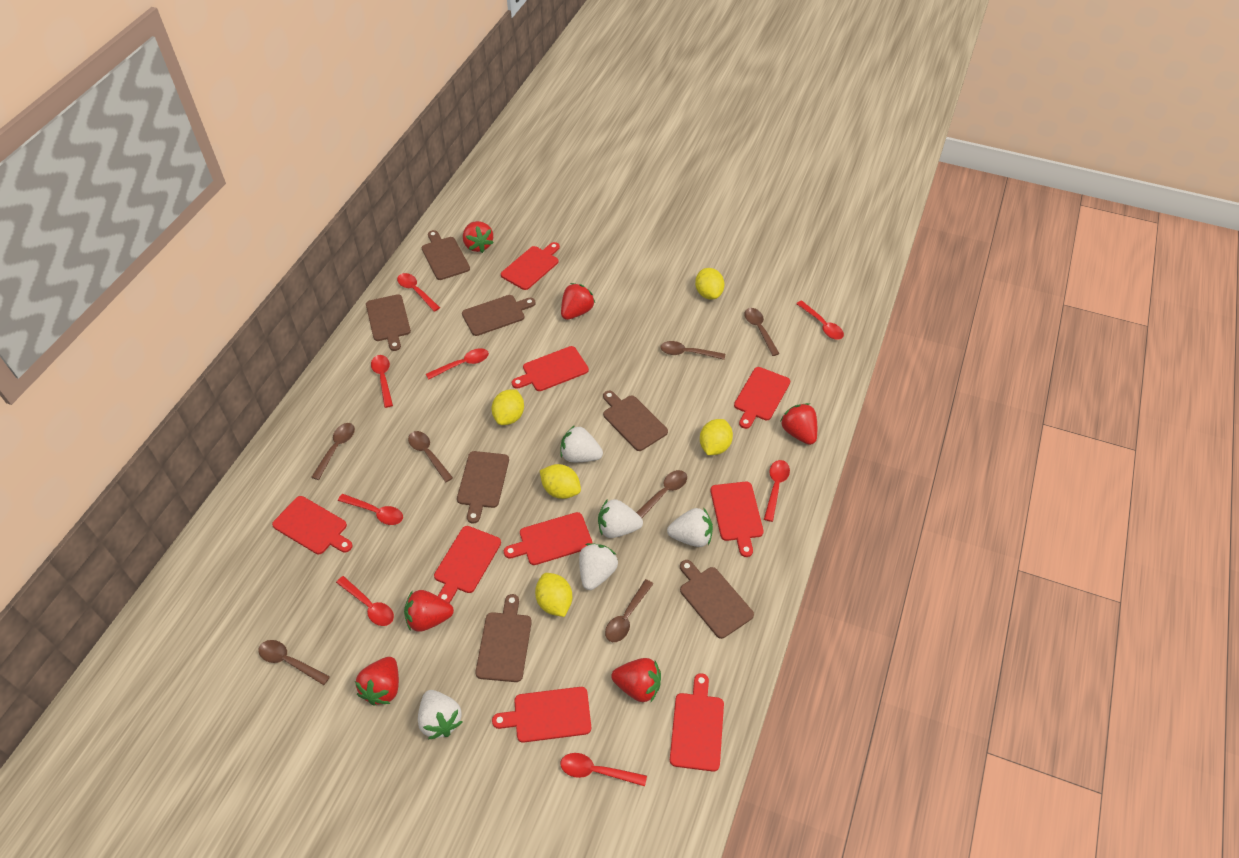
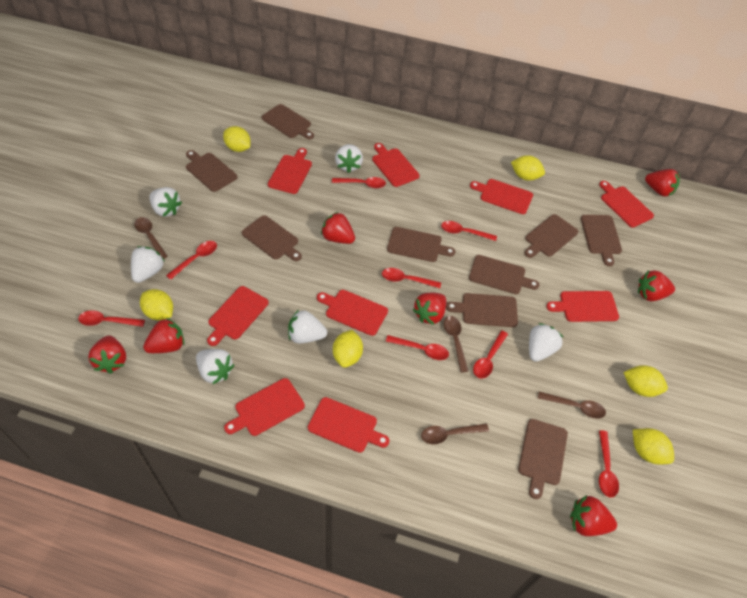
brown cutting board: 7 -> 9
brown spoon: 7 -> 4
red strawberry: 6 -> 7
white strawberry: 5 -> 6
yellow lemon: 5 -> 6

